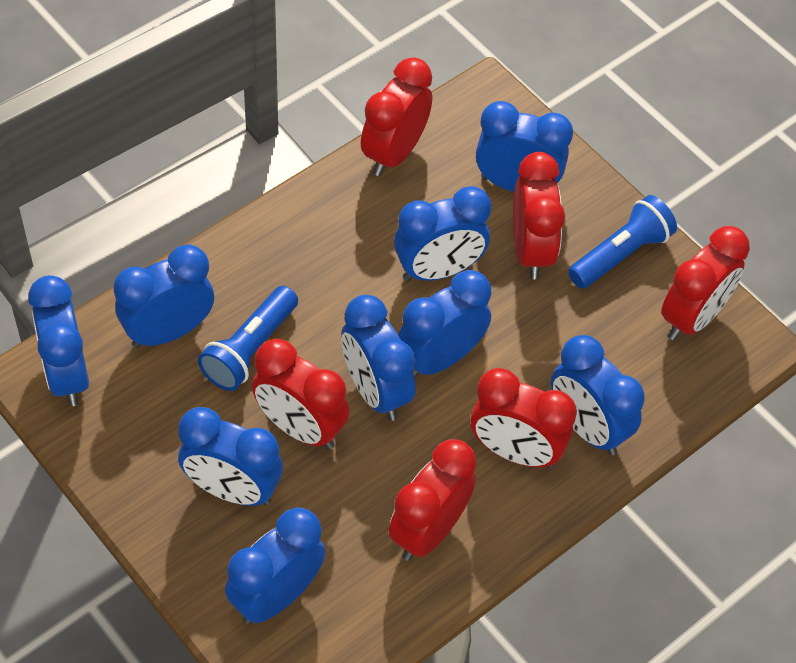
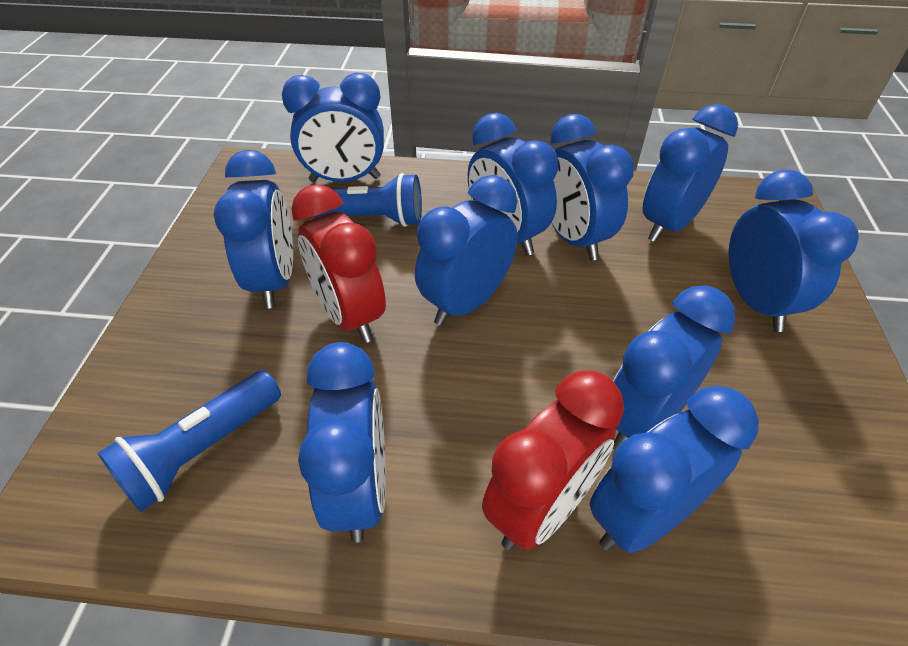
blue clock: 9 -> 10
red clock: 6 -> 2

